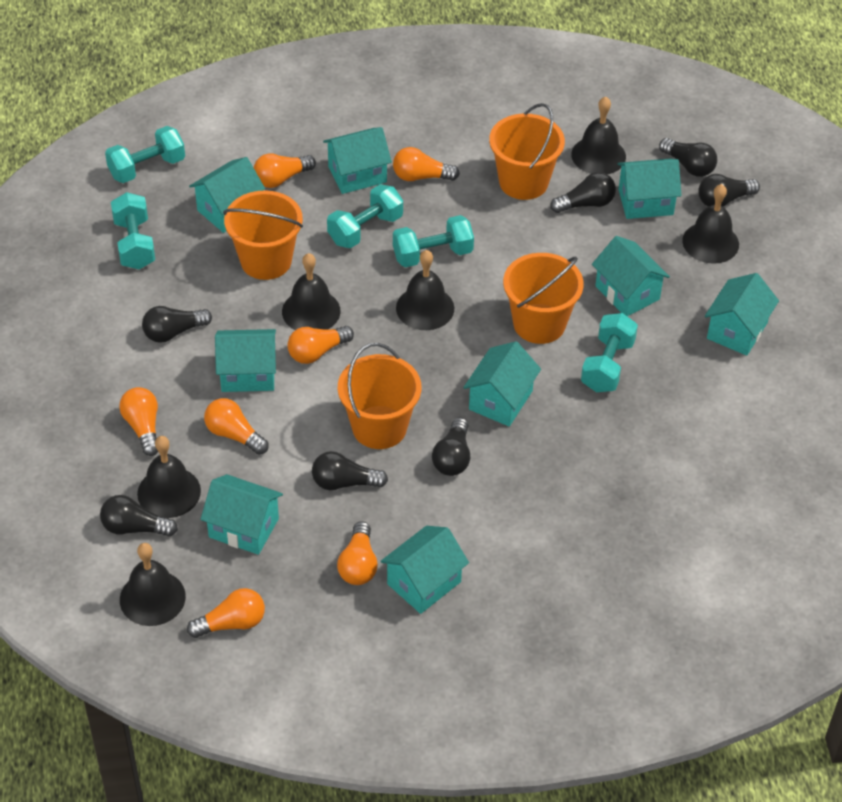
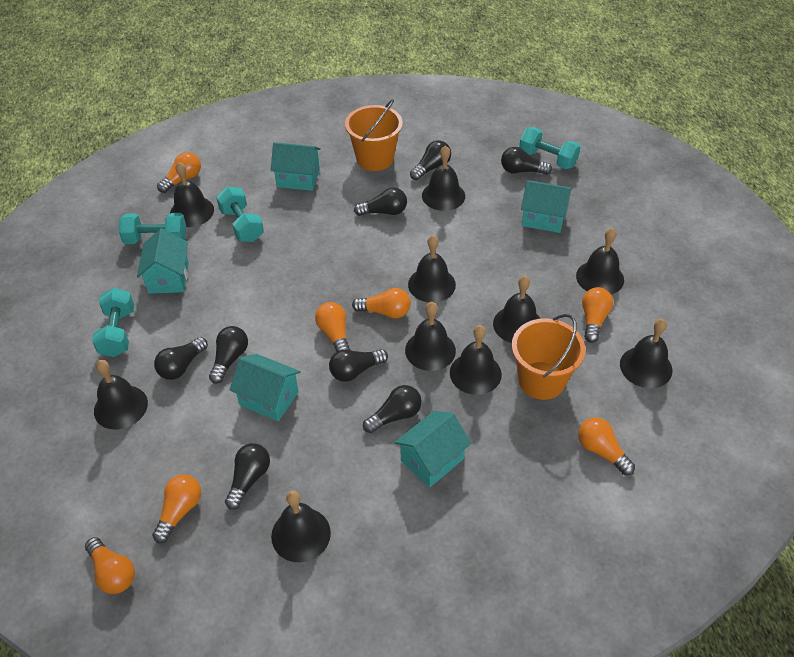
black bell: 6 -> 10
black light bulb: 7 -> 8
orange bucket: 4 -> 2
turquoise dumbbell: 5 -> 4
turquoise house: 9 -> 5

